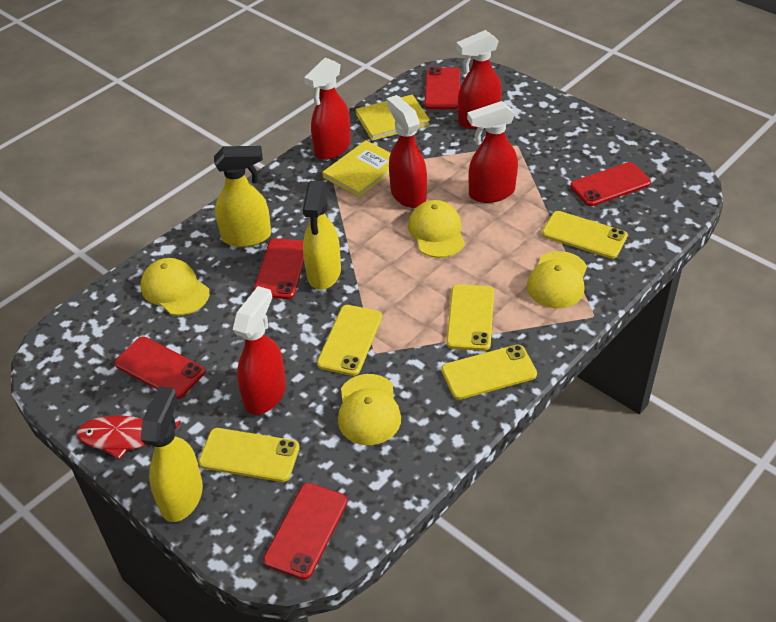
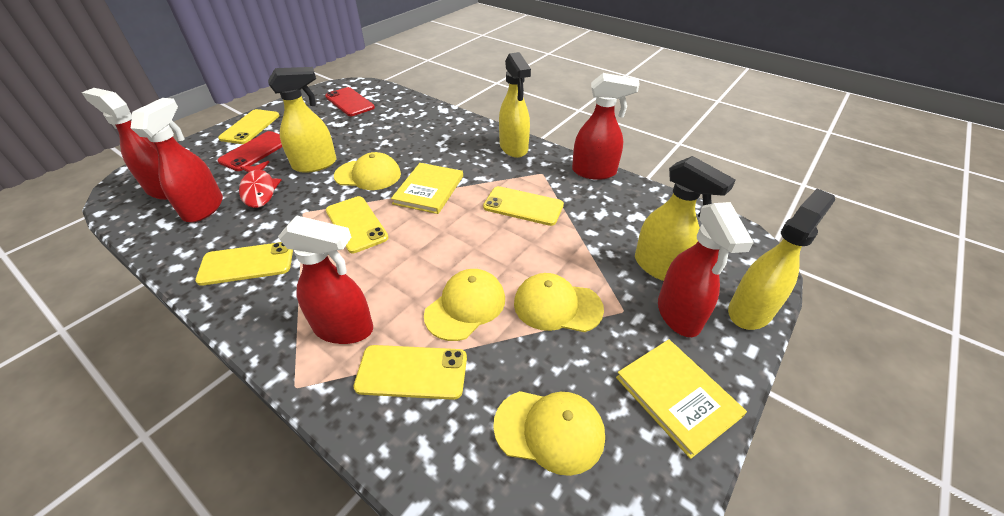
red phone: 5 -> 2
yellow spray bottle: 3 -> 4

